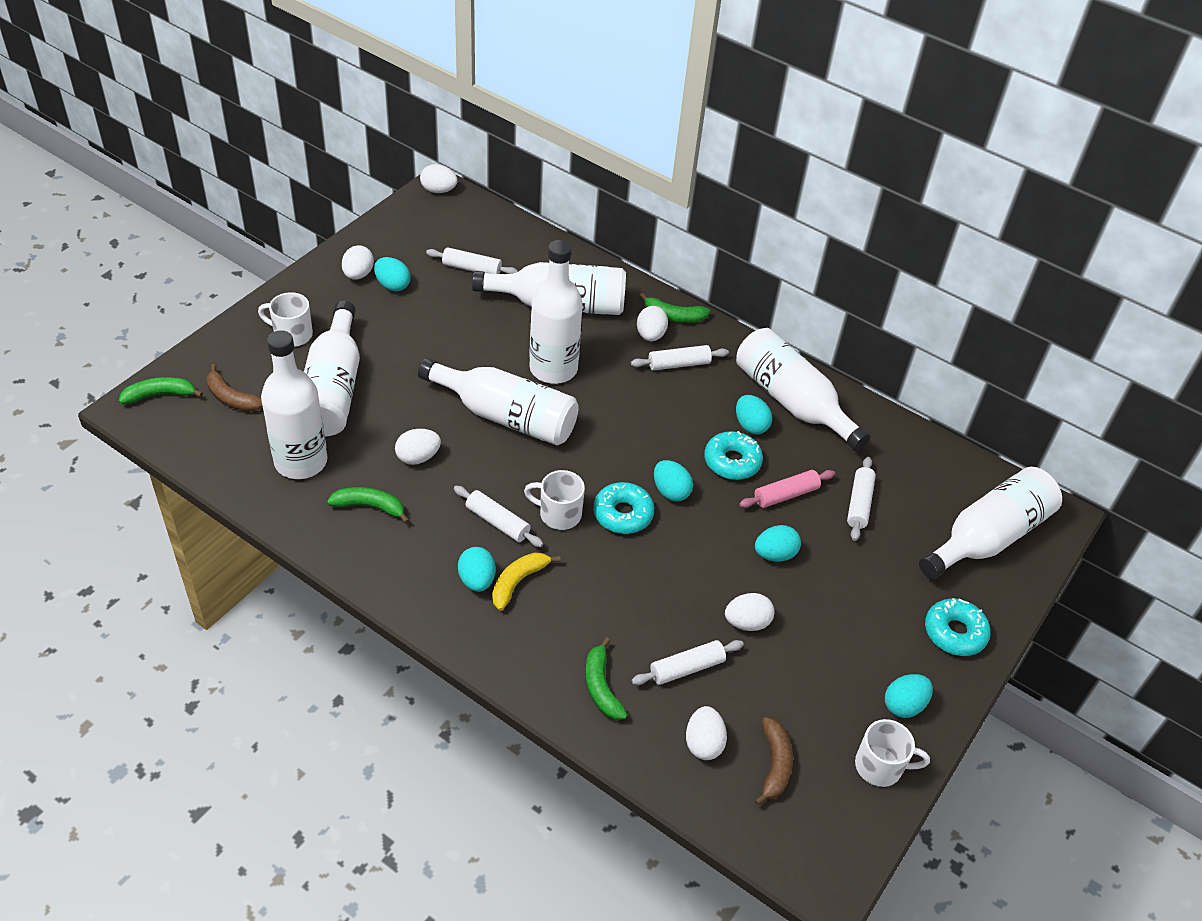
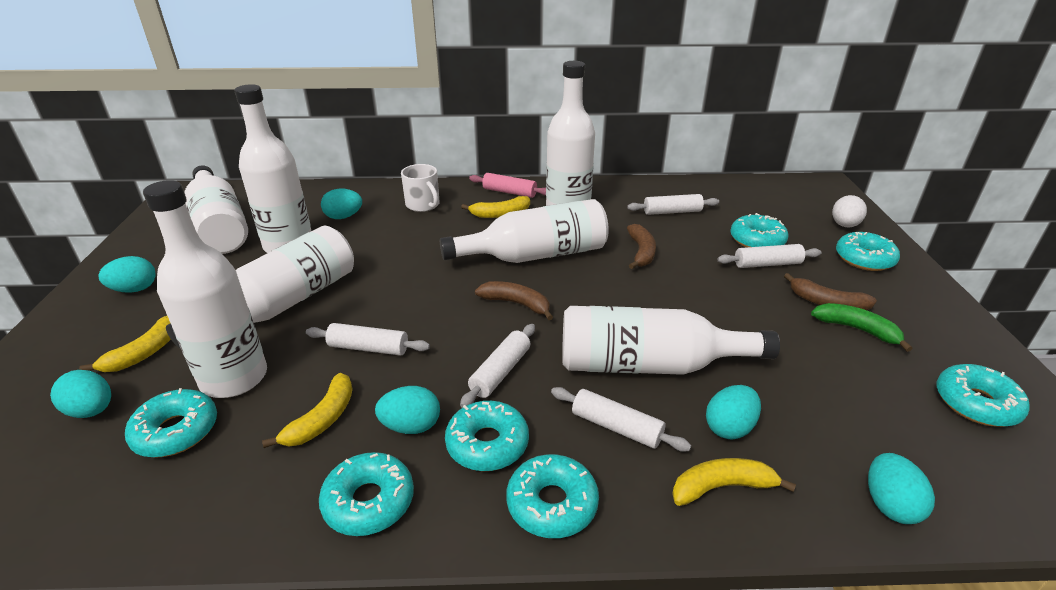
brown banana: 2 -> 3
green banana: 4 -> 1
turquoise donut: 3 -> 7
white egg: 6 -> 1
white mug: 3 -> 1
yellow banana: 1 -> 4

